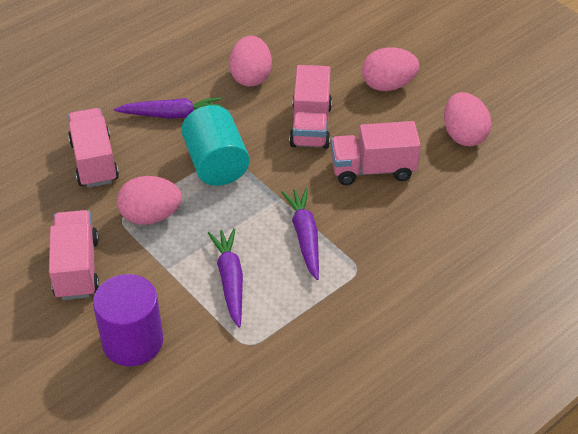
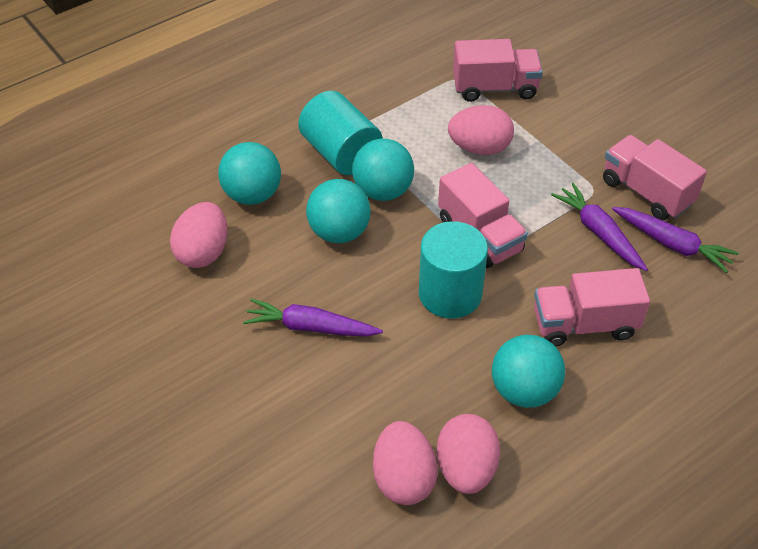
purple cylinder: 1 -> 0
turquoise ball: 0 -> 4
turquoise cylinder: 1 -> 2

